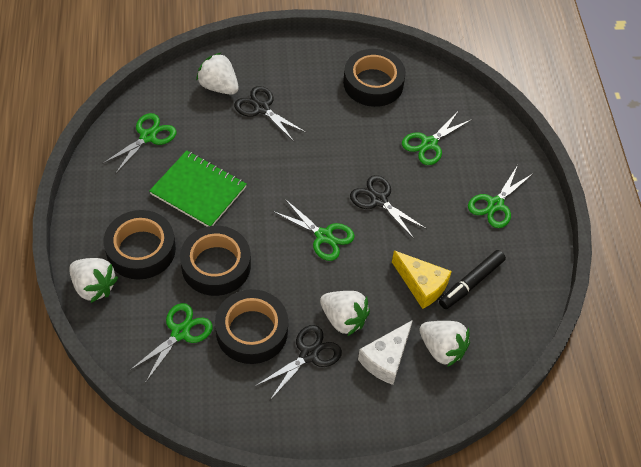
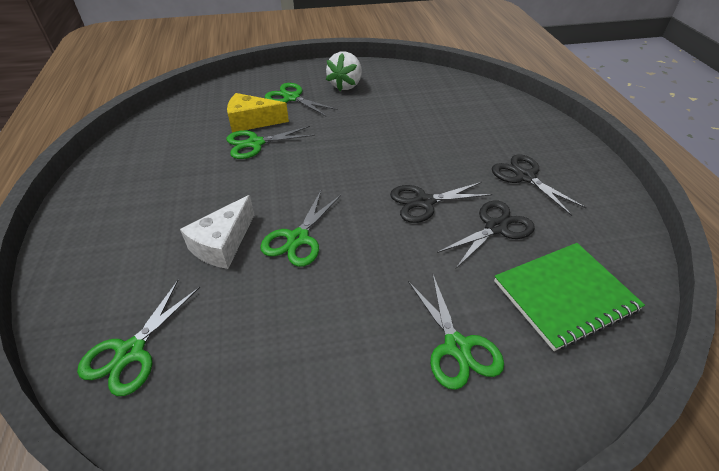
black marker: 1 -> 0
black tape: 4 -> 0
white strawberry: 4 -> 1

